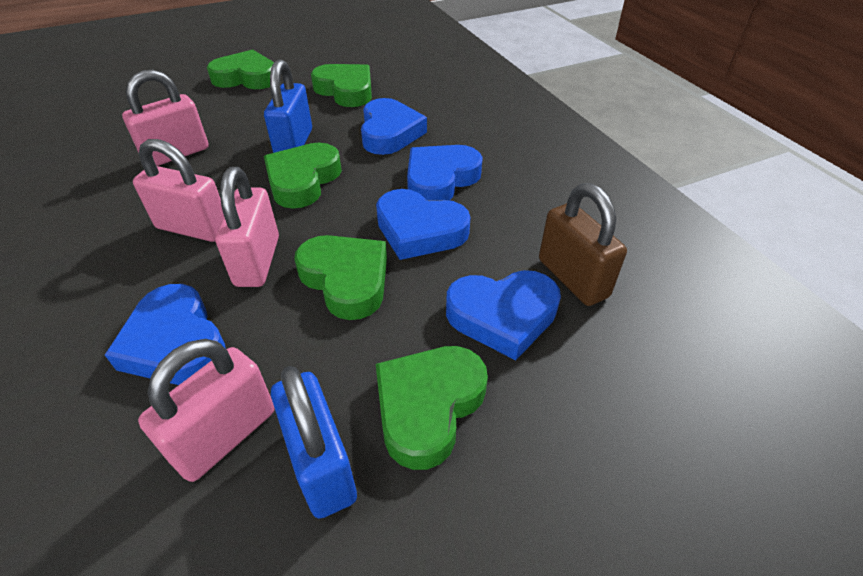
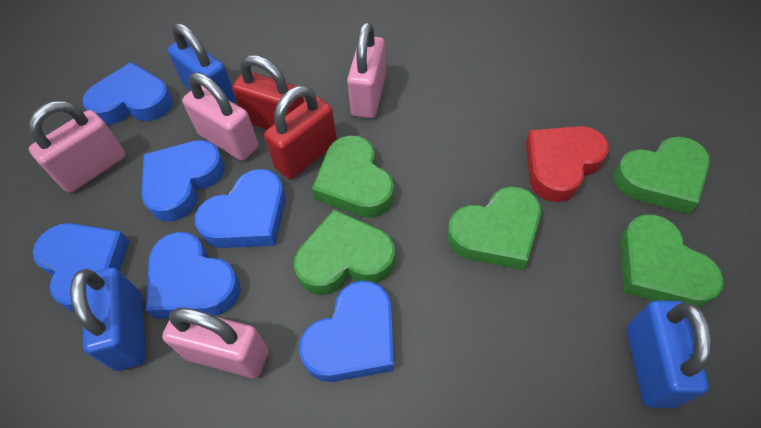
blue heart: 5 -> 6
blue padlock: 2 -> 3
brown padlock: 1 -> 0
red heart: 0 -> 1
red padlock: 0 -> 2

